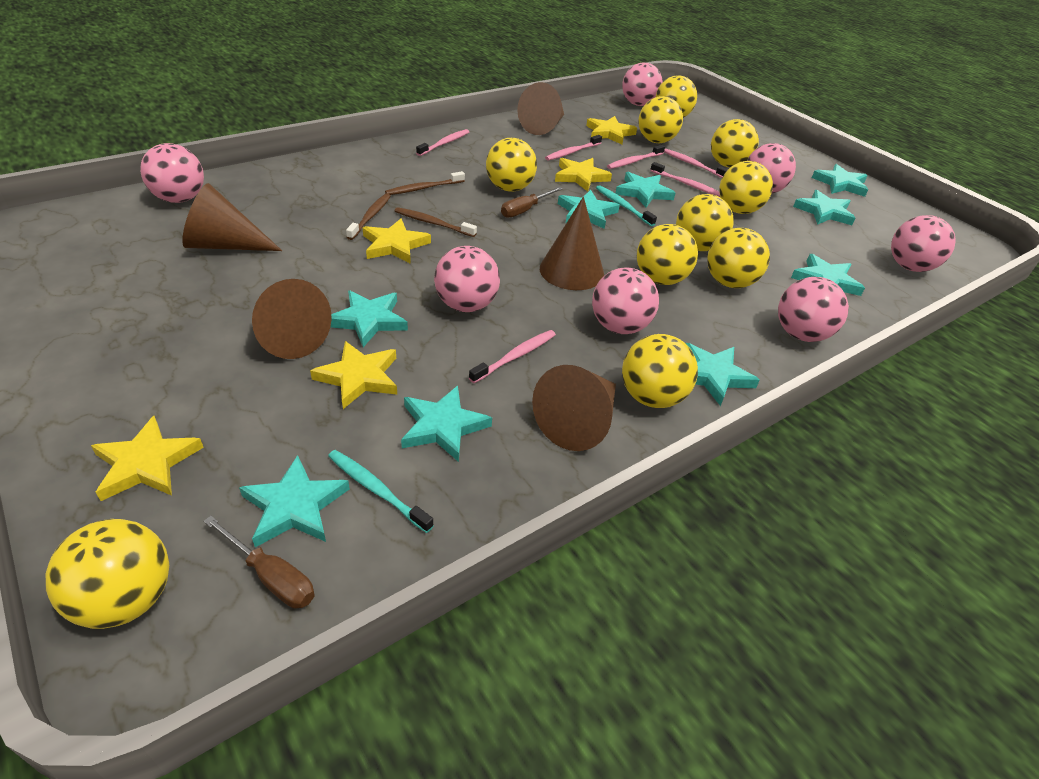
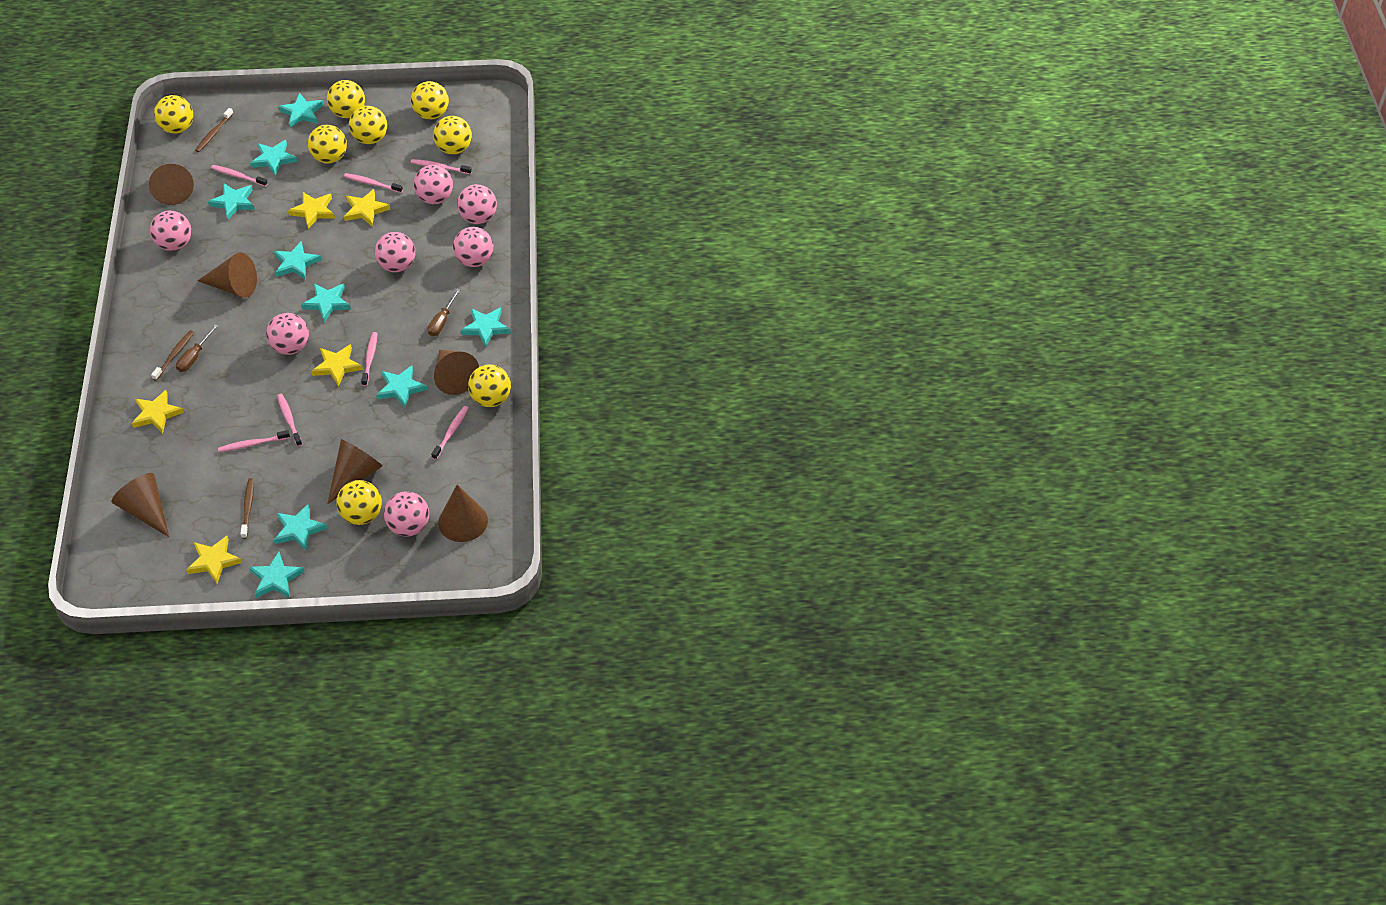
brown cone: 5 -> 6
pink toothbrush: 6 -> 7
turquoise toothbrush: 2 -> 0
yellow ball: 10 -> 8

